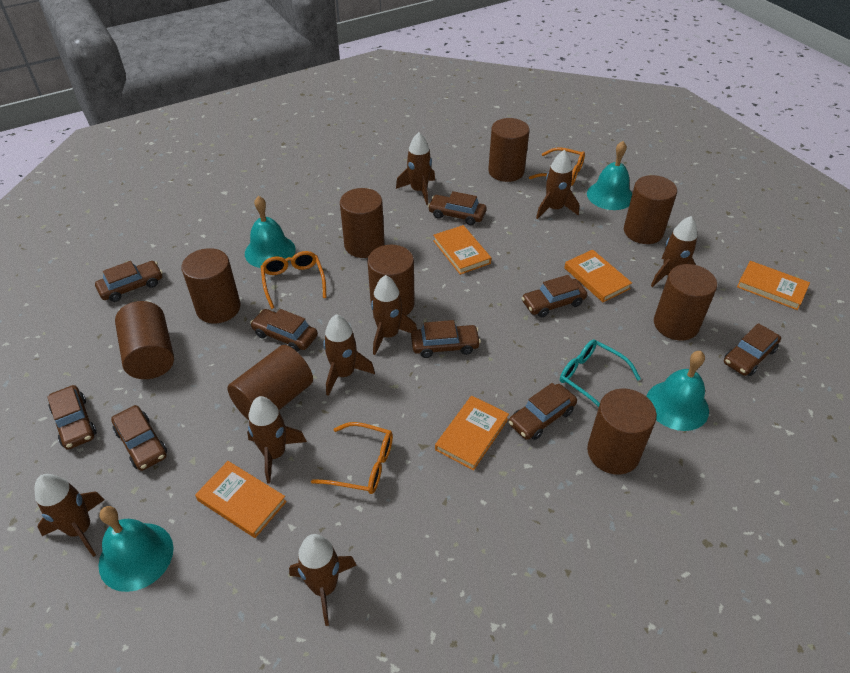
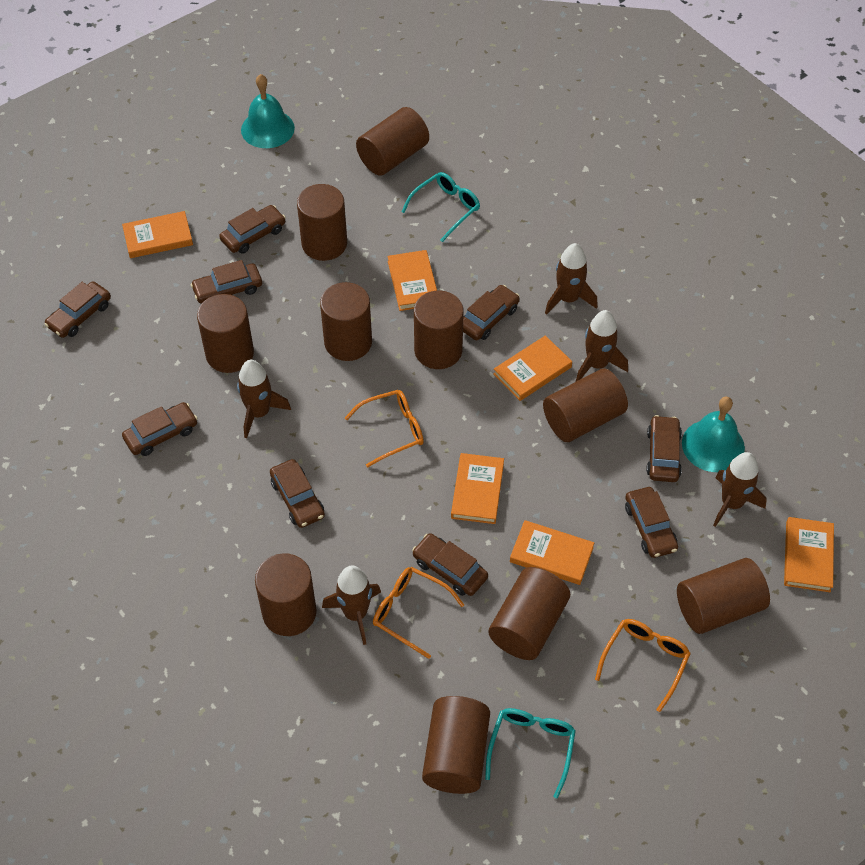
brown cylinder: 9 -> 10
brown rocket: 8 -> 5
orange book: 5 -> 6
turquoise bell: 4 -> 2
turquoise glasses: 1 -> 2

